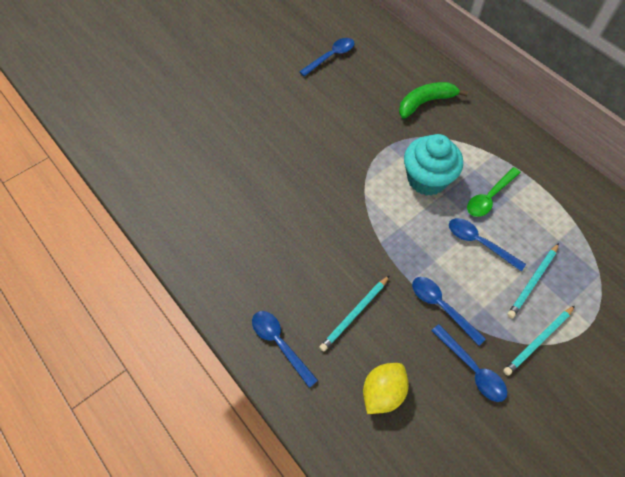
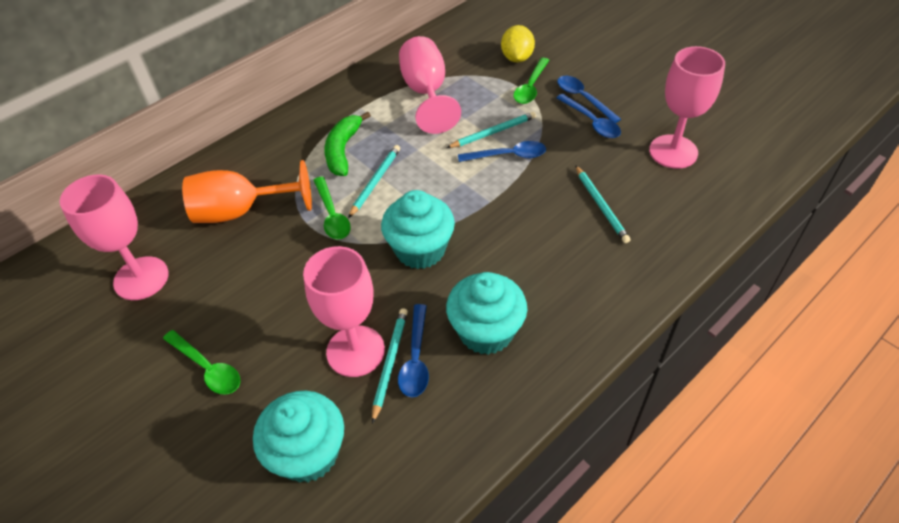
blue spoon: 5 -> 4
green spoon: 1 -> 3
orange goblet: 0 -> 1
pink goblet: 0 -> 4
turquoise cupcake: 1 -> 3
turquoise pencil: 3 -> 4

